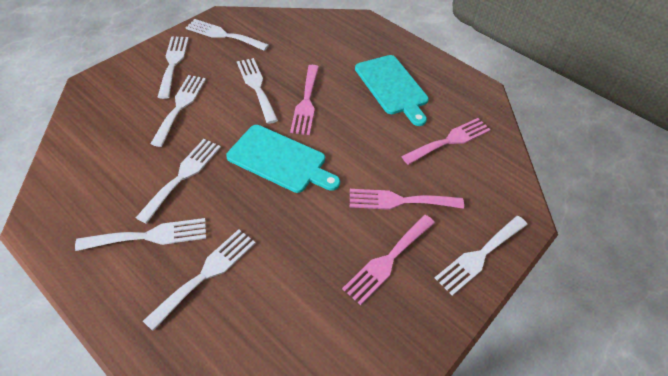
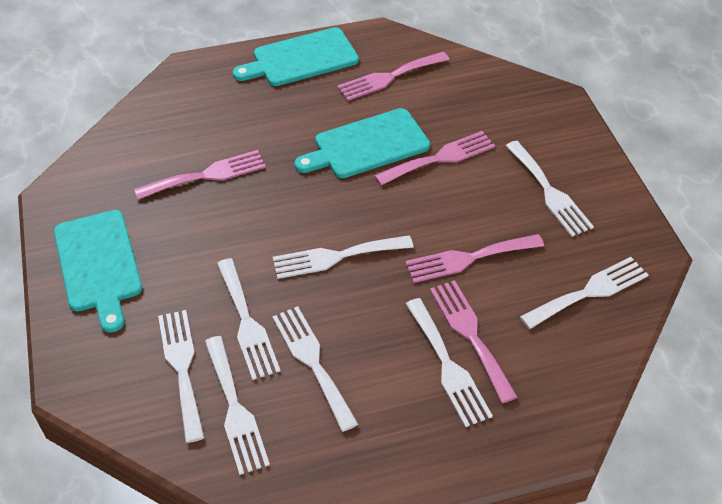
pink fork: 4 -> 5
turquoise cutting board: 2 -> 3

